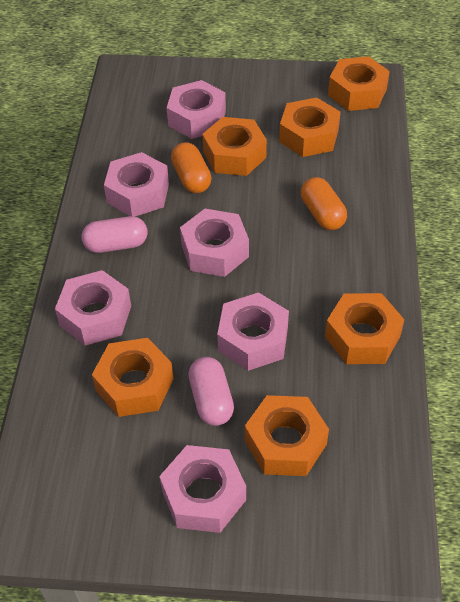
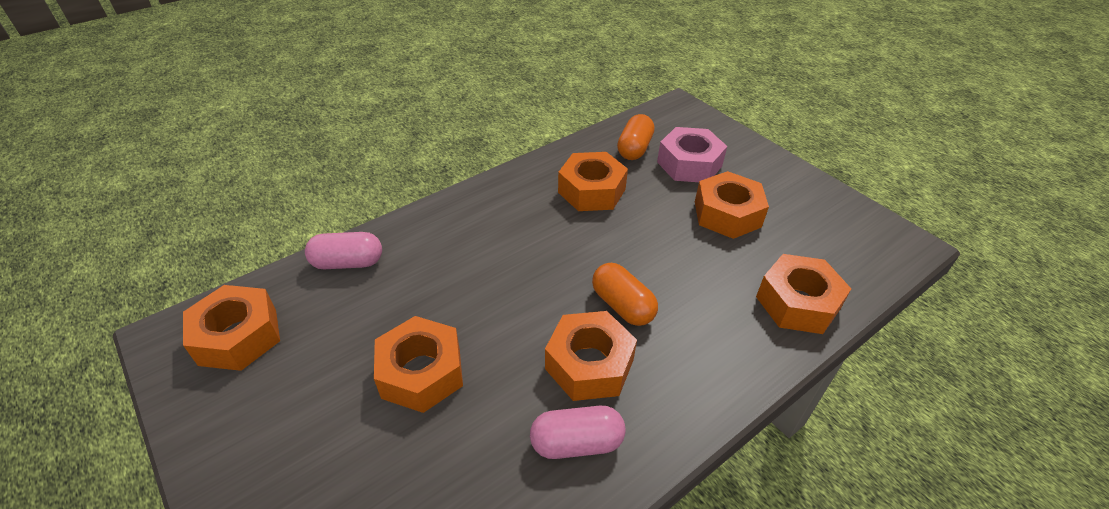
pink nut: 6 -> 1

